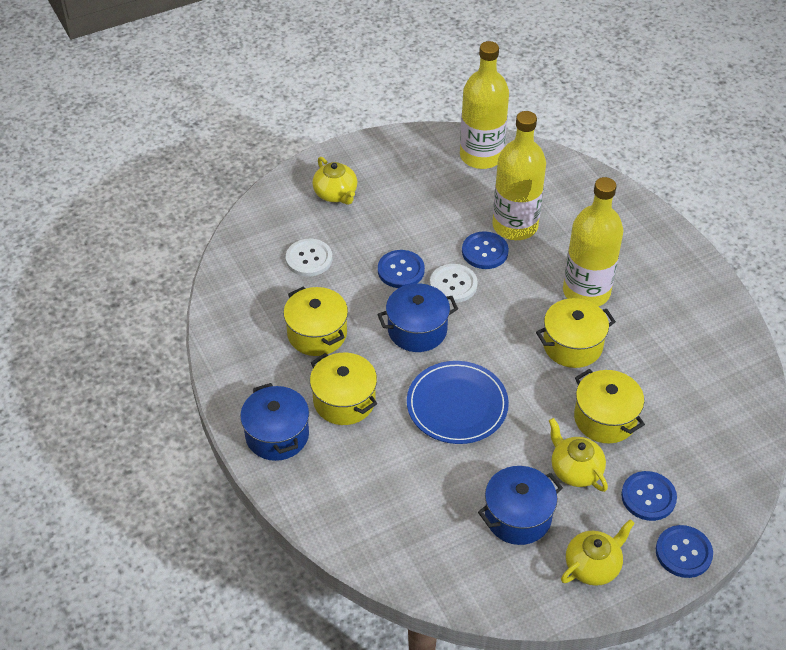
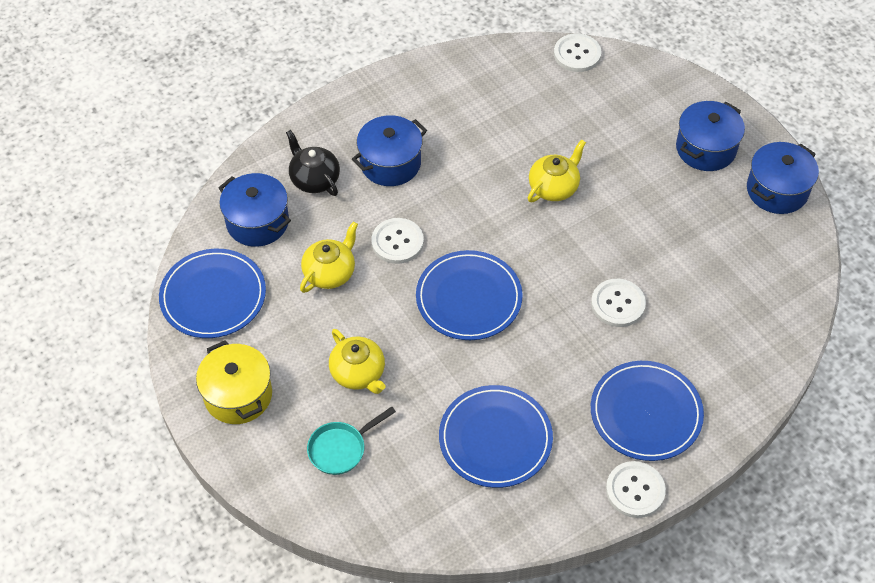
black teapot: 0 -> 1
blue button: 4 -> 0
blue plate: 1 -> 4
blue pot: 3 -> 4
turquoise pan: 0 -> 1
white button: 2 -> 4
yellow bottle: 3 -> 0
yellow pot: 4 -> 1

